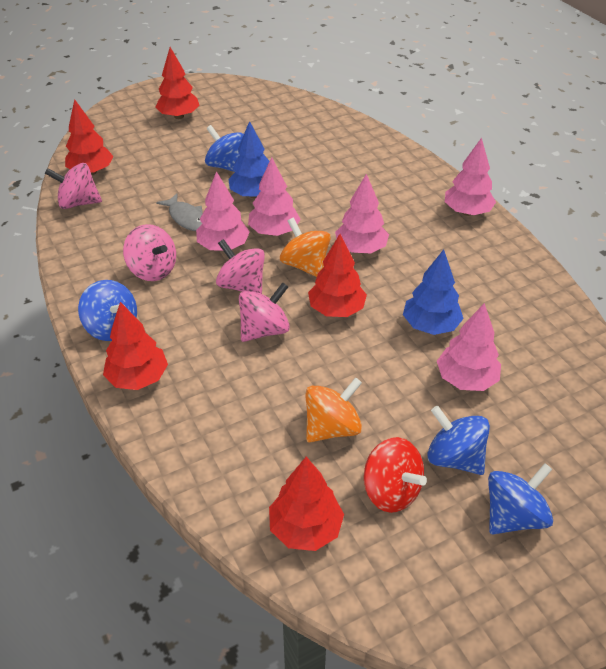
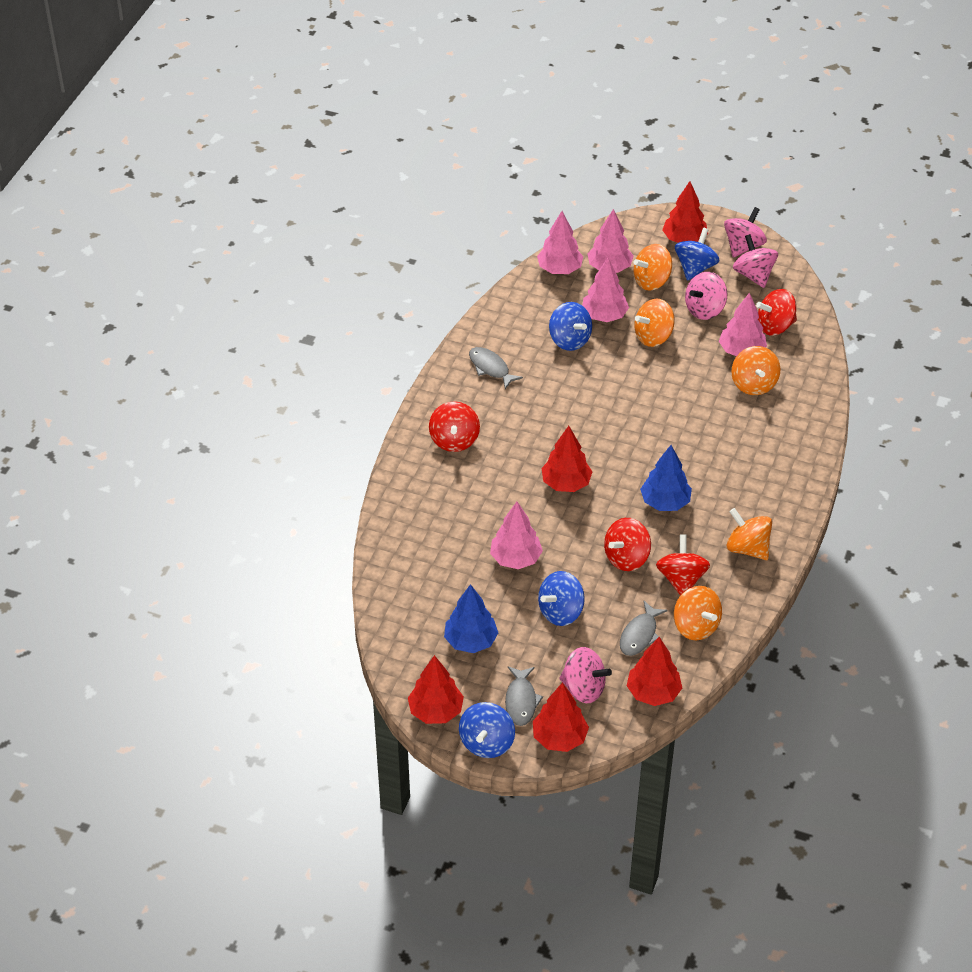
grey fish: 1 -> 3
orange spinning top: 2 -> 5
red spinning top: 1 -> 4

